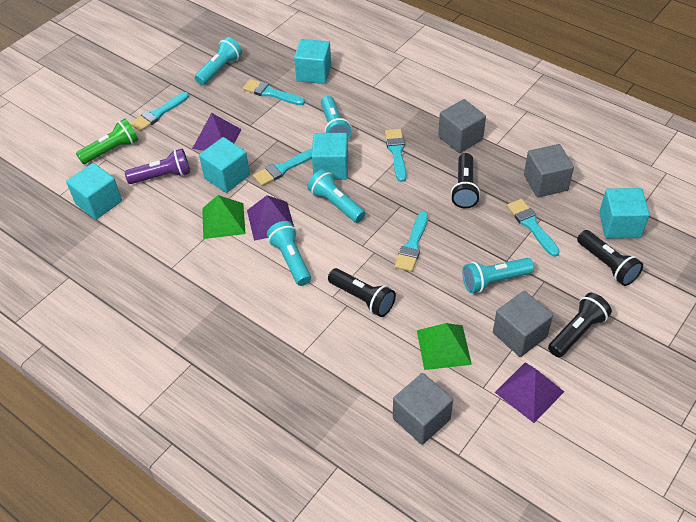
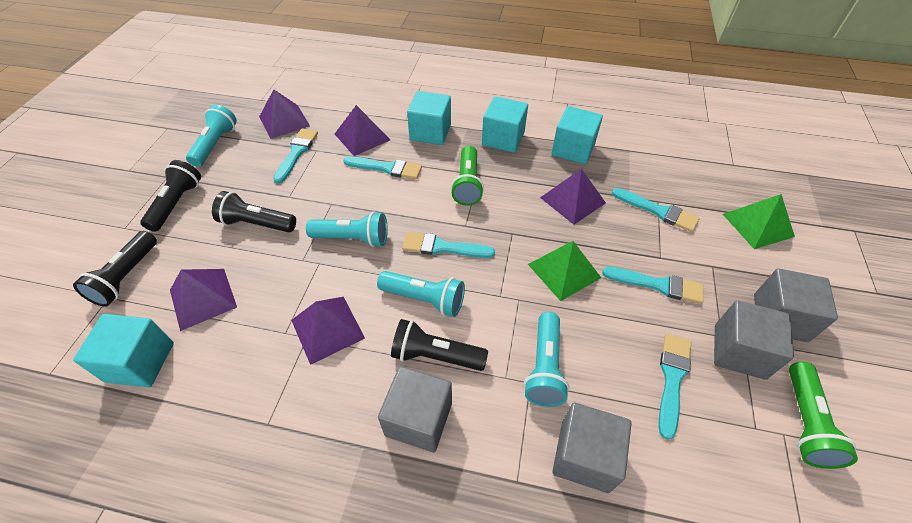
green flashlight: 1 -> 2
purple flashlight: 1 -> 0
purple pyramid: 3 -> 5
turquoise cube: 5 -> 4
turquoise flashlight: 5 -> 4

